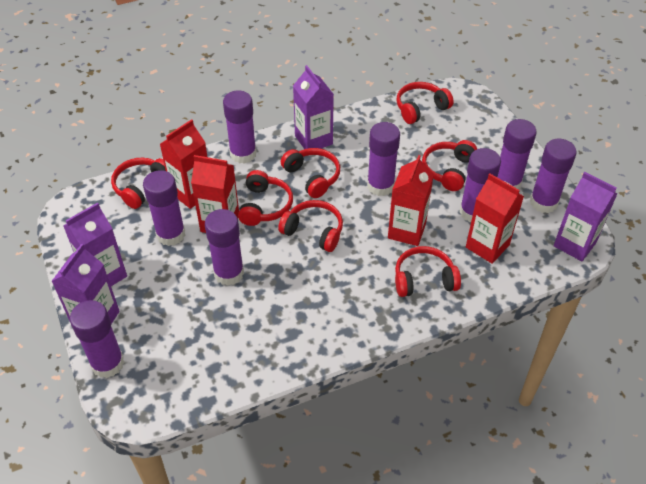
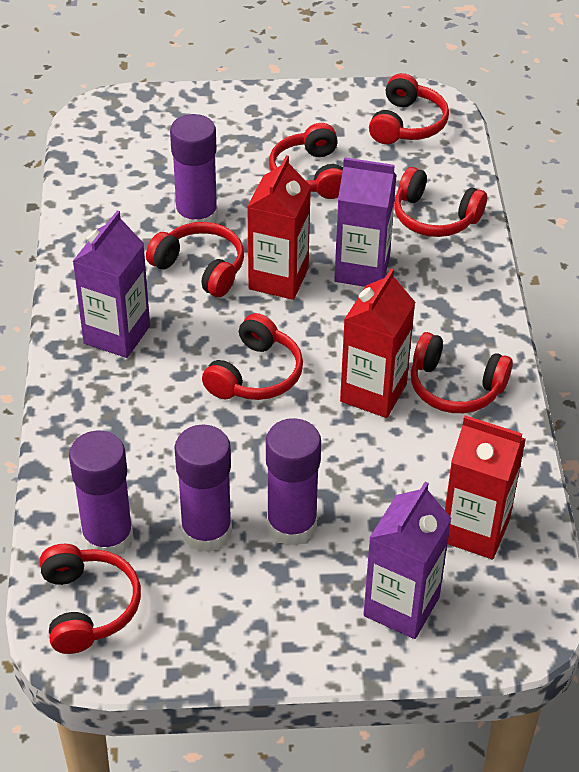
purple carton: 4 -> 3
purple glue stick: 8 -> 4
red carton: 4 -> 3

